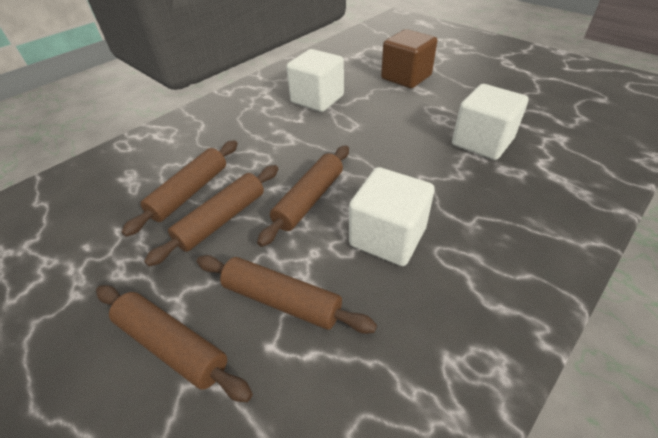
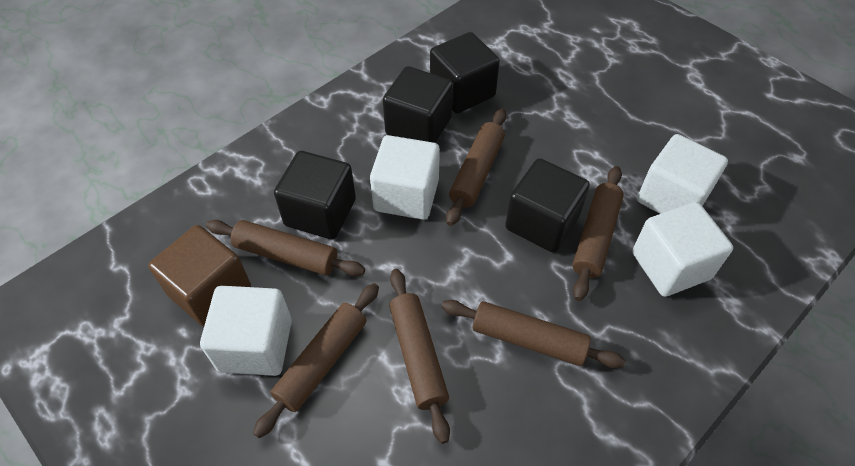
black cube: 0 -> 4
brown rolling pin: 5 -> 6
white cube: 3 -> 4

